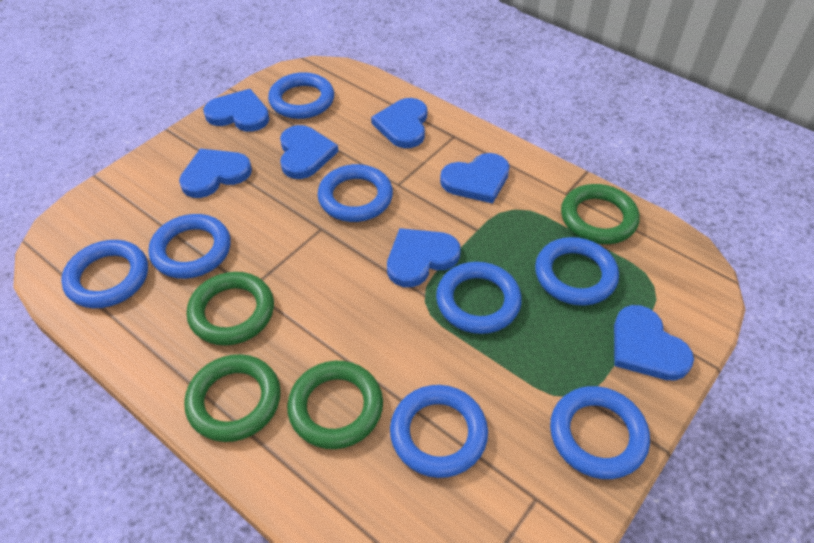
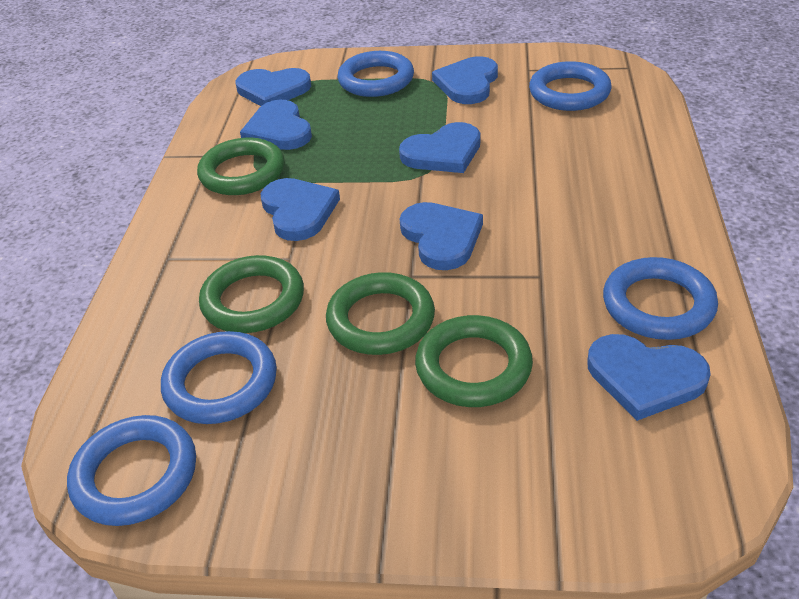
blue ring: 8 -> 5

